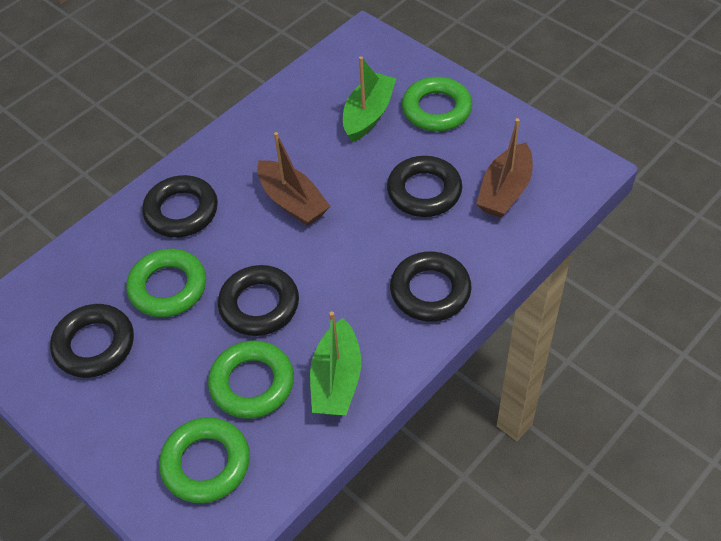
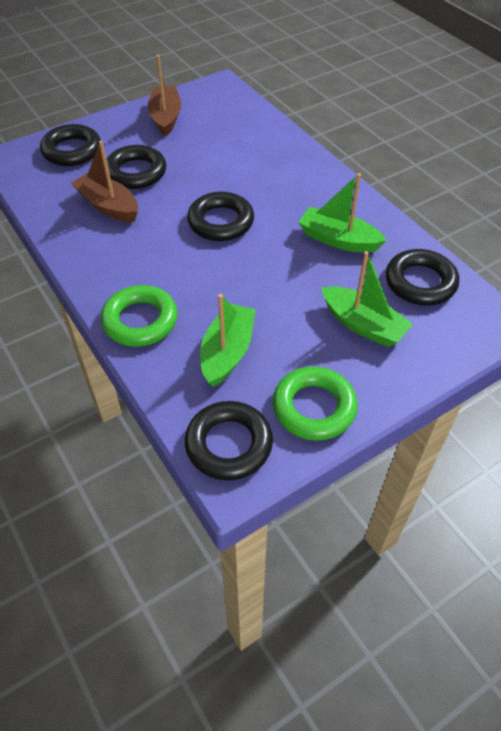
green boat: 2 -> 3
green ring: 4 -> 2

